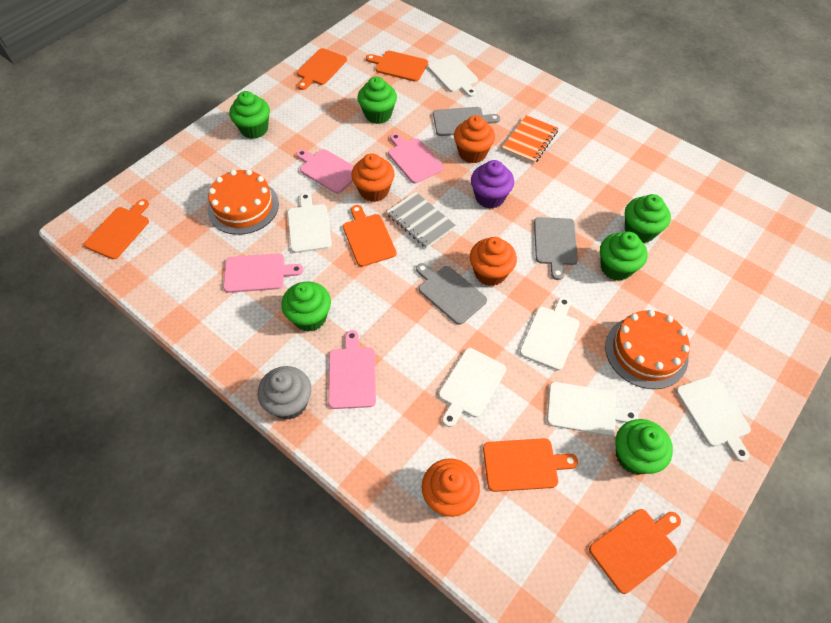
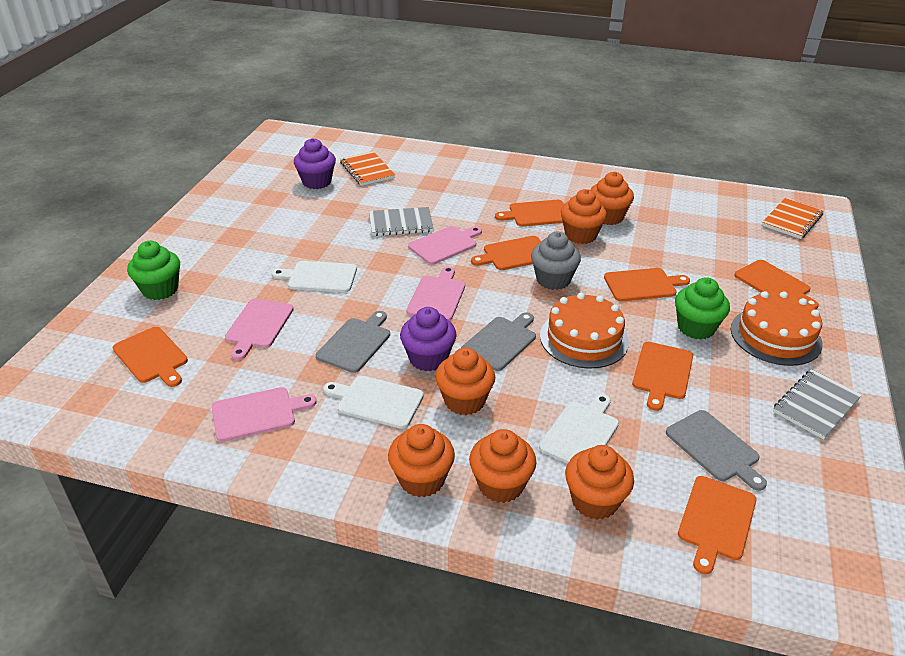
green cupcake: 6 -> 2
grey notebook: 1 -> 2
orange cupcake: 4 -> 6
orange cutting board: 6 -> 7
orange notebook: 1 -> 2
purple cupcake: 1 -> 2
white cutting board: 6 -> 3

